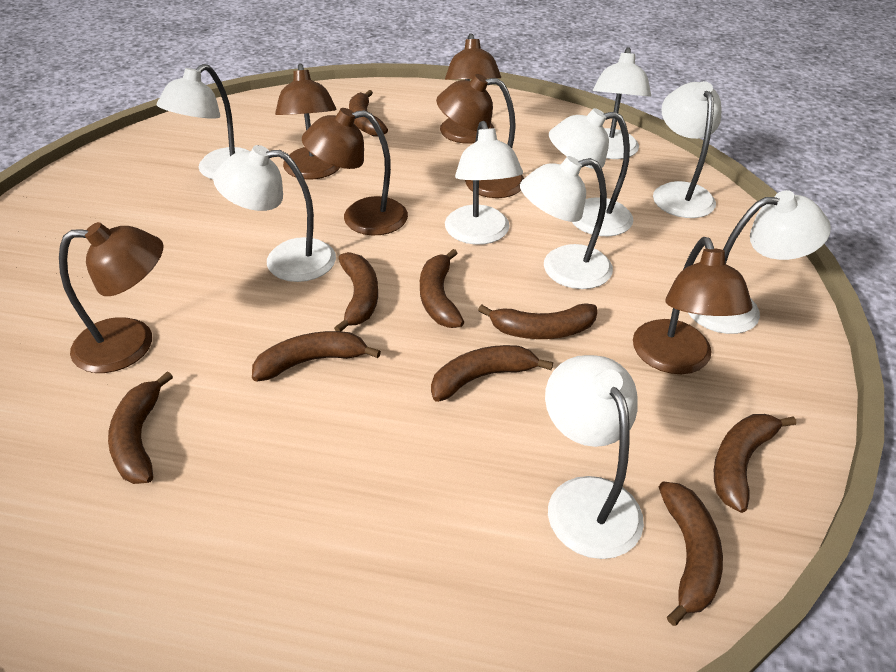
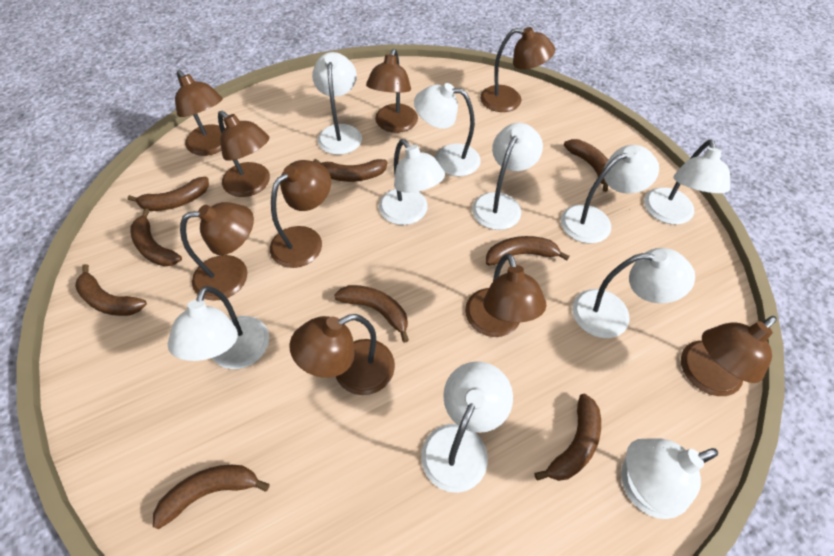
brown lamp: 6 -> 9
white lamp: 9 -> 10

